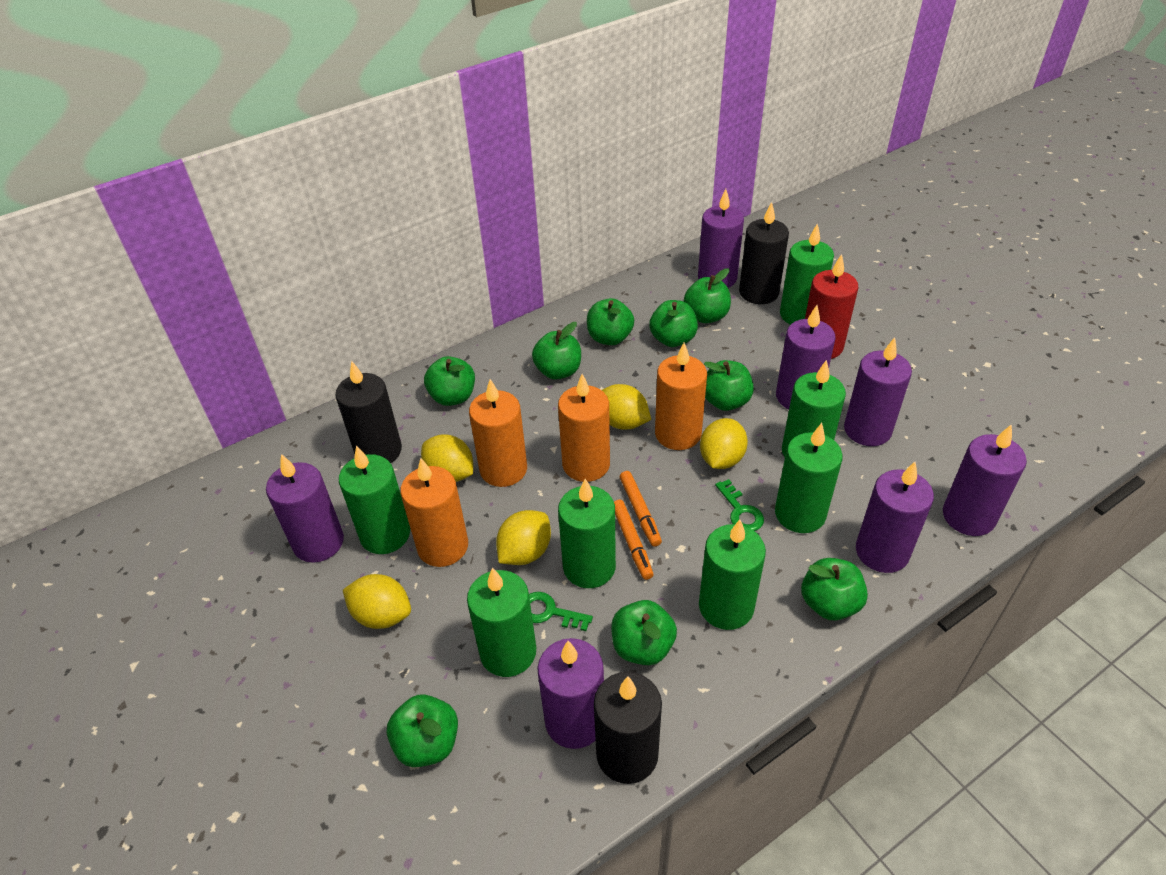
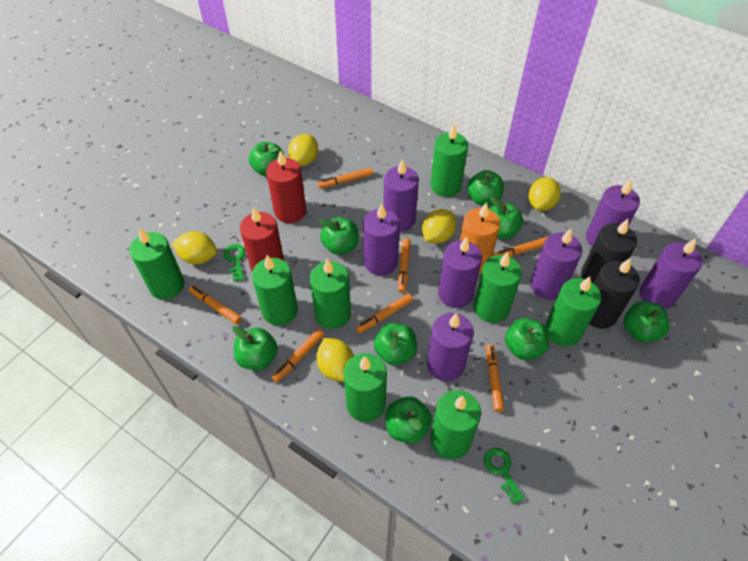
black candle: 3 -> 2
green candle: 7 -> 8
orange candle: 4 -> 1
orange marker: 2 -> 7
red candle: 1 -> 2

